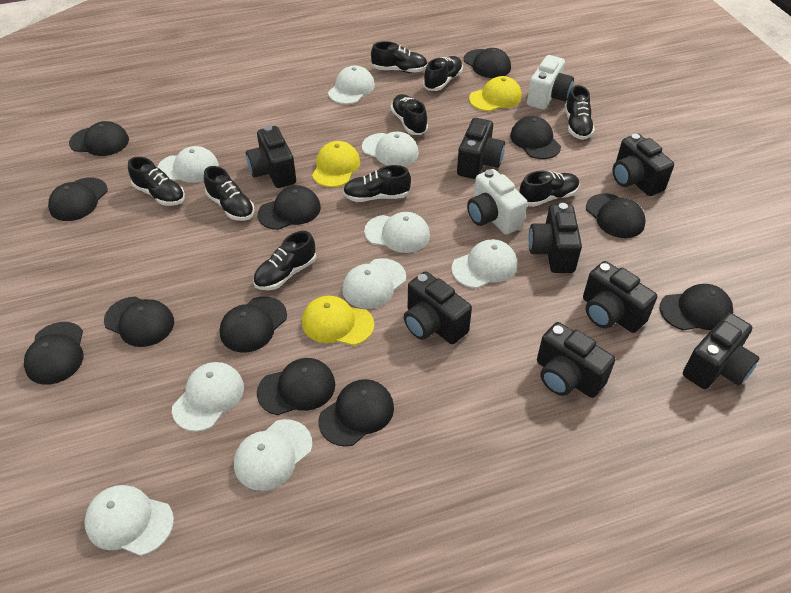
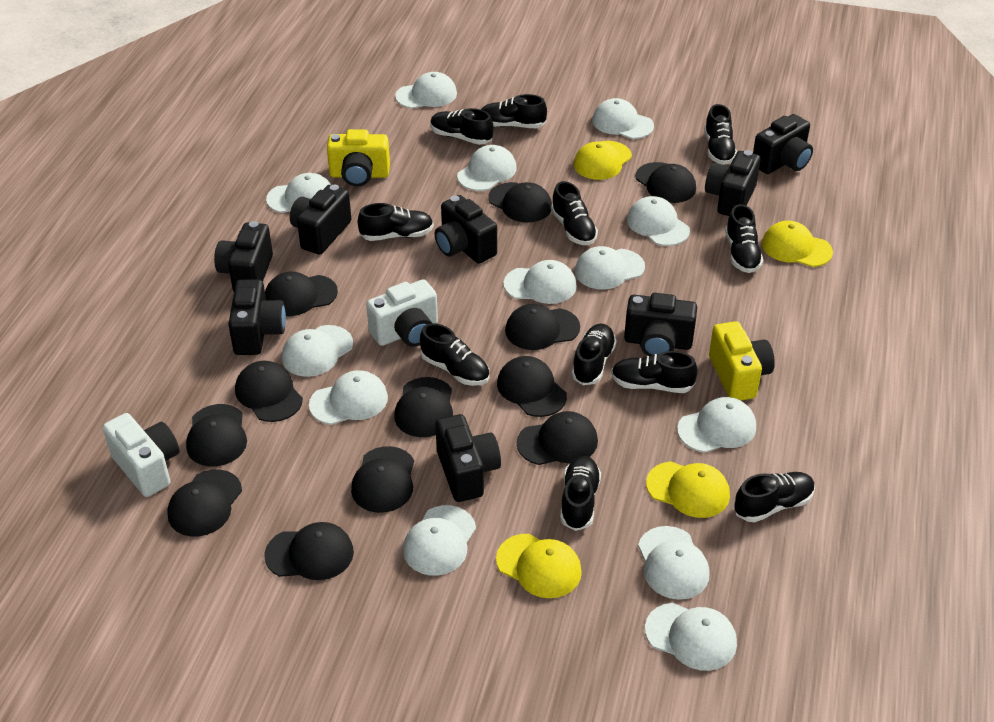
black shoe: 9 -> 11
white cap: 9 -> 13
yellow camera: 0 -> 2
yellow cap: 3 -> 4

